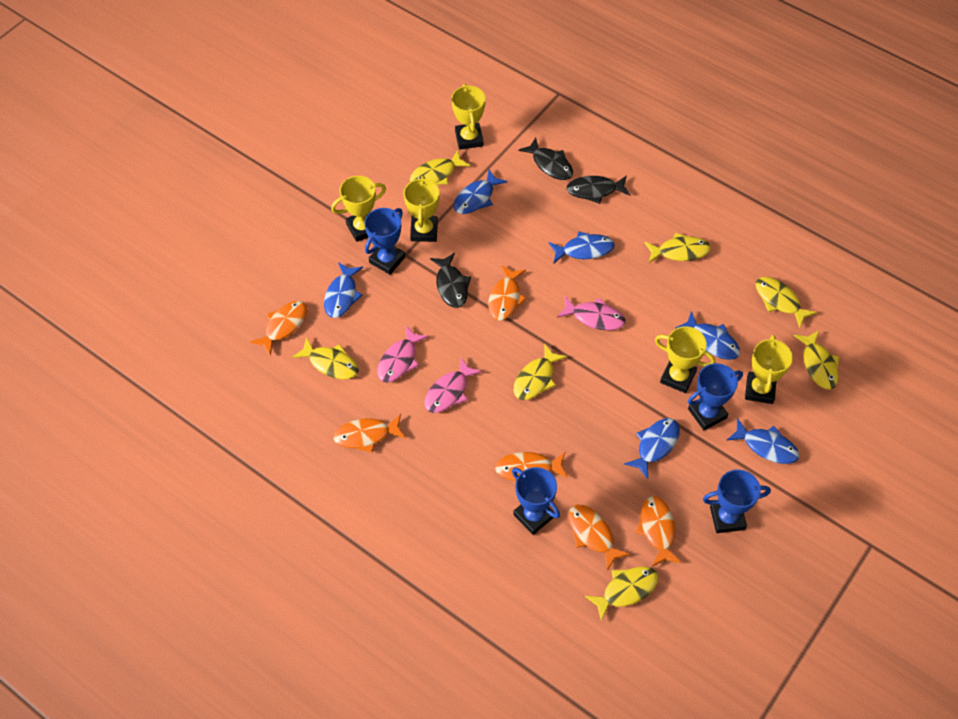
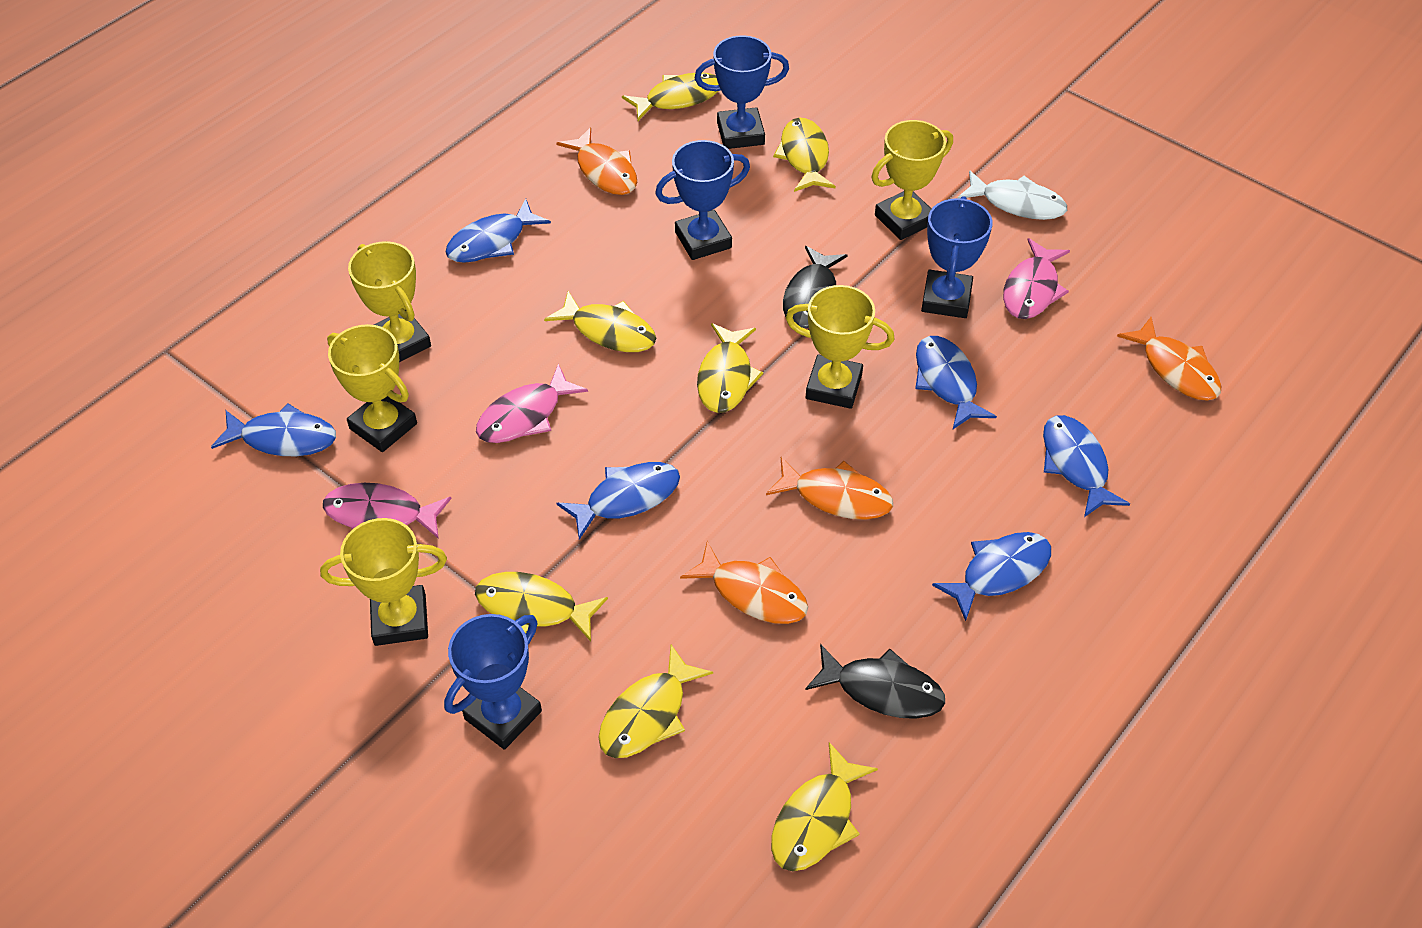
black fish: 3 -> 2
orange fish: 6 -> 4
white fish: 0 -> 1

